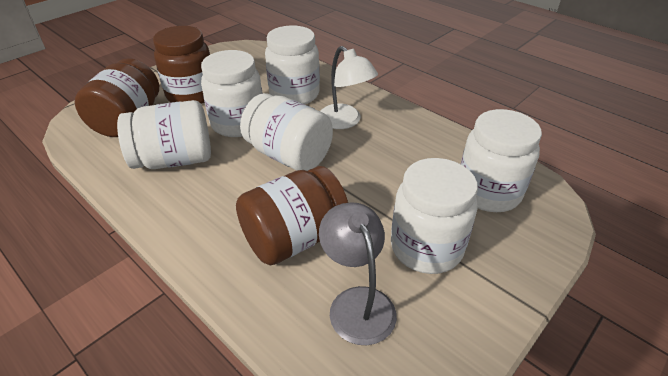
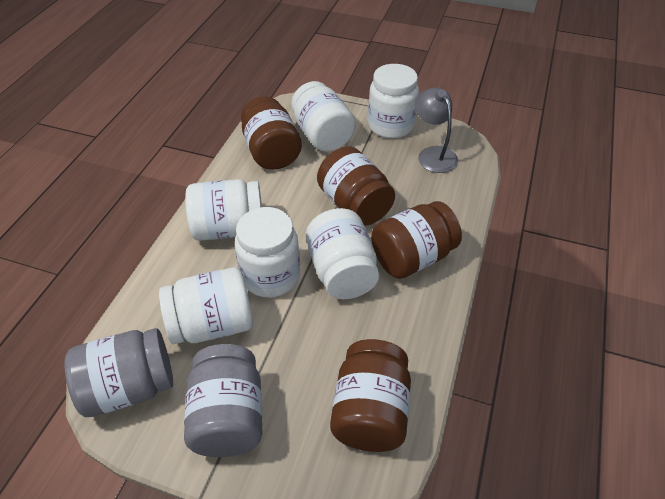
brown jar: 3 -> 4
grey jar: 0 -> 2
white lamp: 1 -> 0

